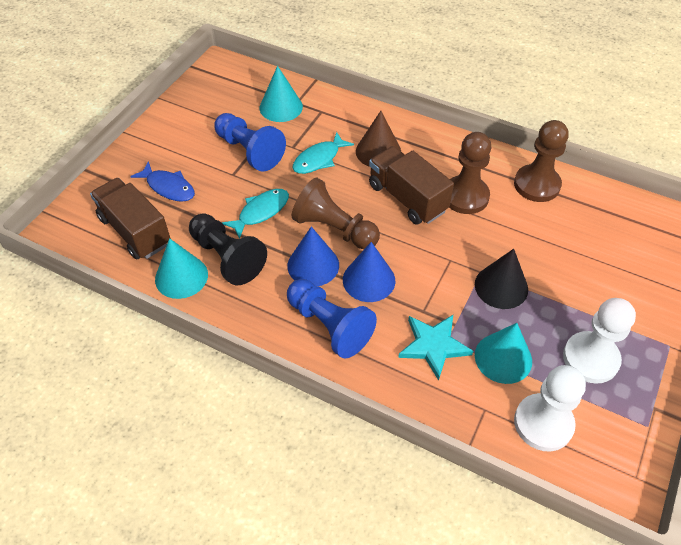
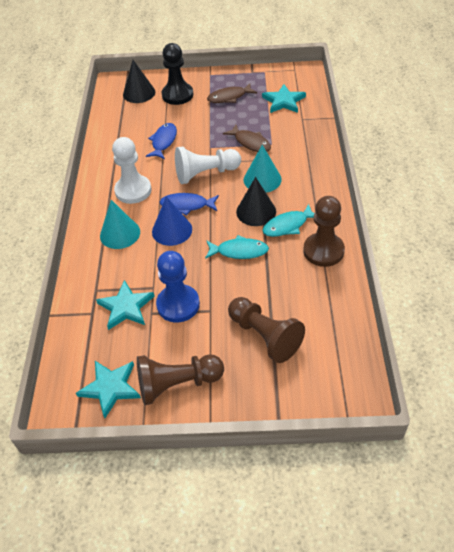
black cone: 1 -> 2
blue cone: 2 -> 1
blue fish: 1 -> 2
blue pawn: 2 -> 1
brown cone: 1 -> 0
brown fish: 0 -> 2
brown truck: 2 -> 0
turquoise cone: 3 -> 2
turquoise star: 1 -> 3

